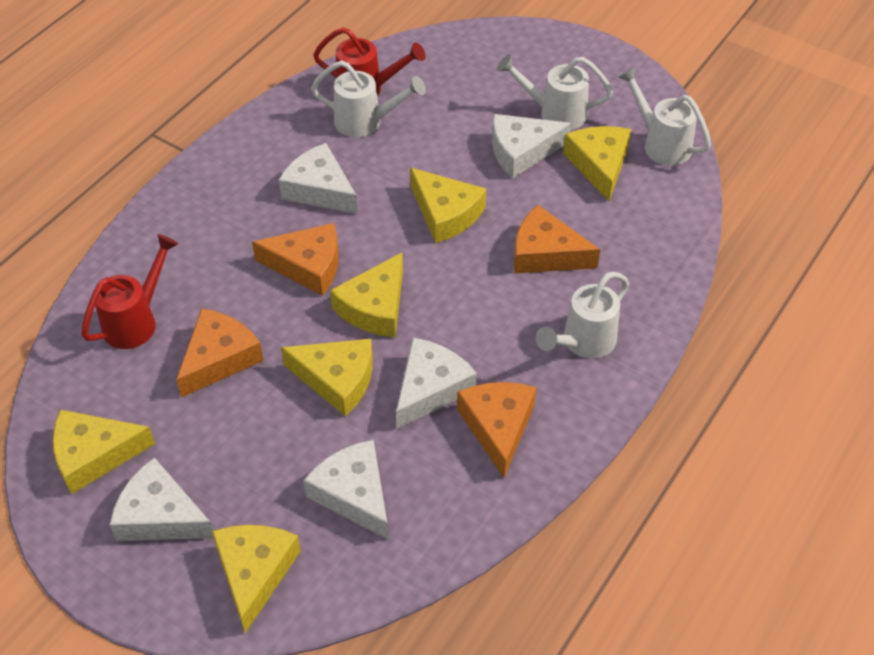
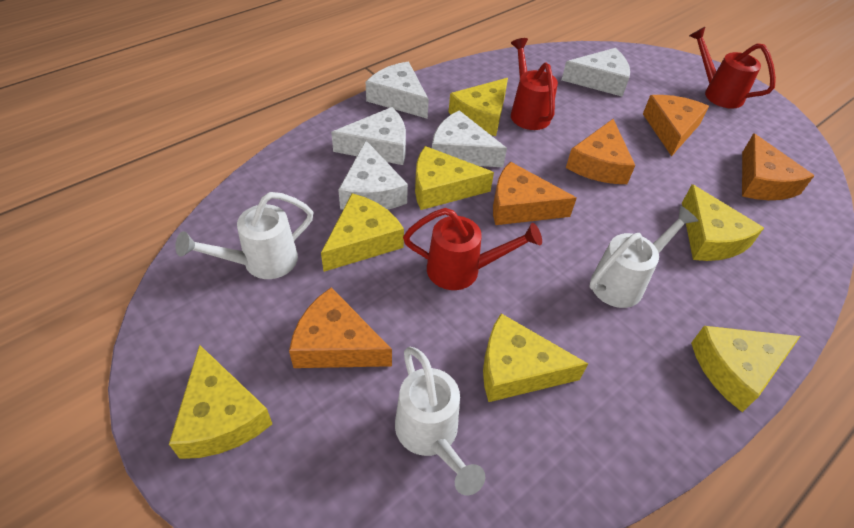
orange cheese: 4 -> 5
red watering can: 2 -> 3
white watering can: 4 -> 3
yellow cheese: 6 -> 7

